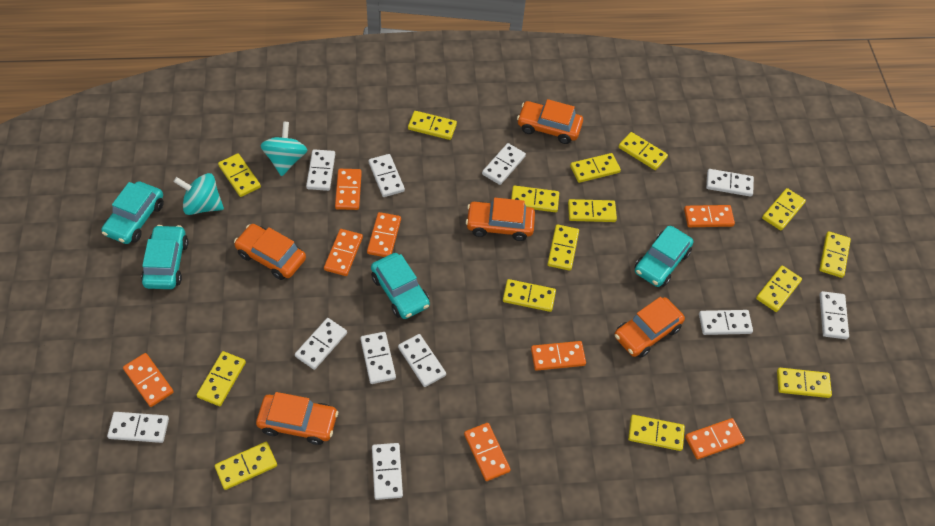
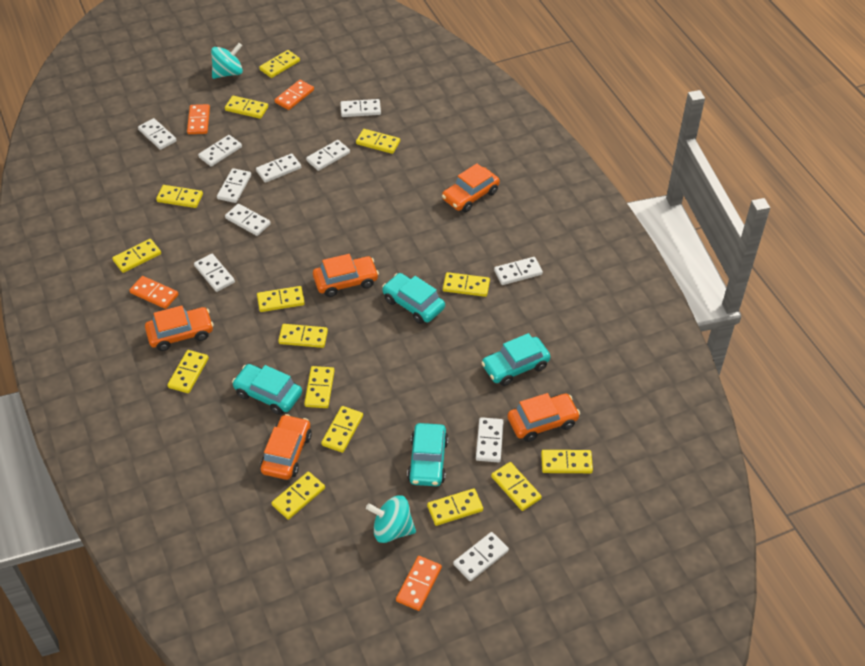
orange domino: 8 -> 4

